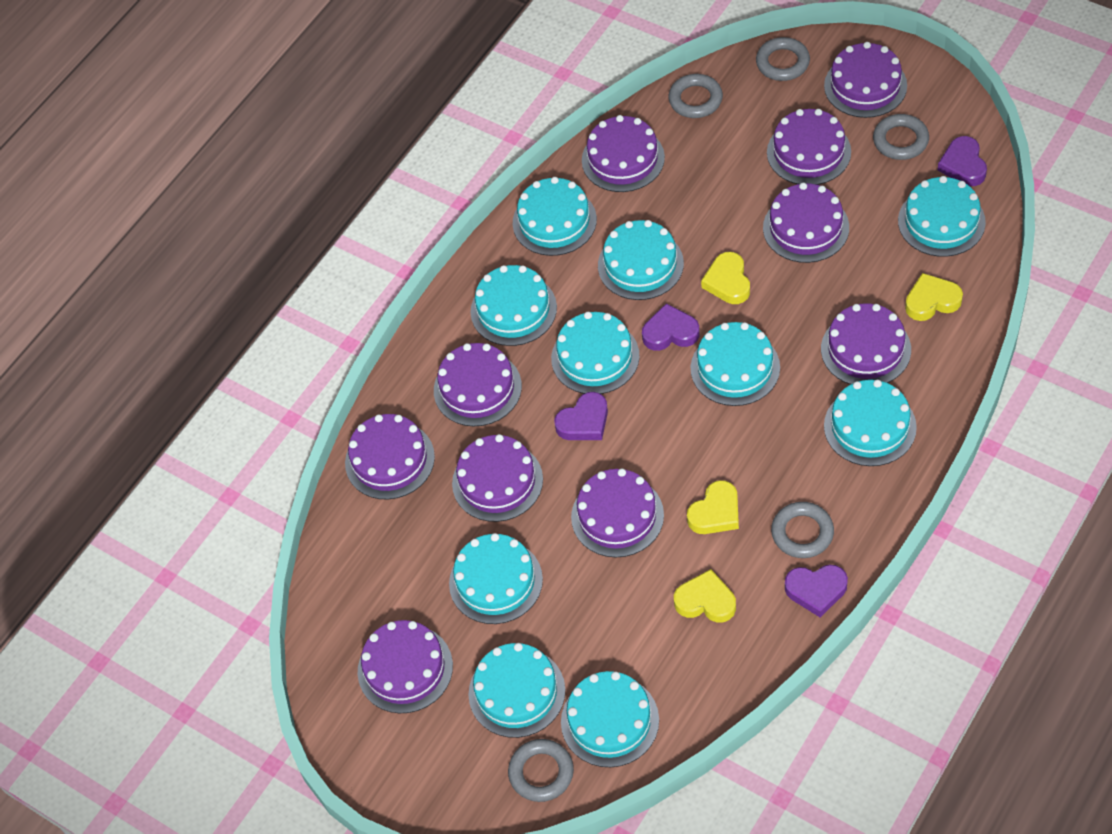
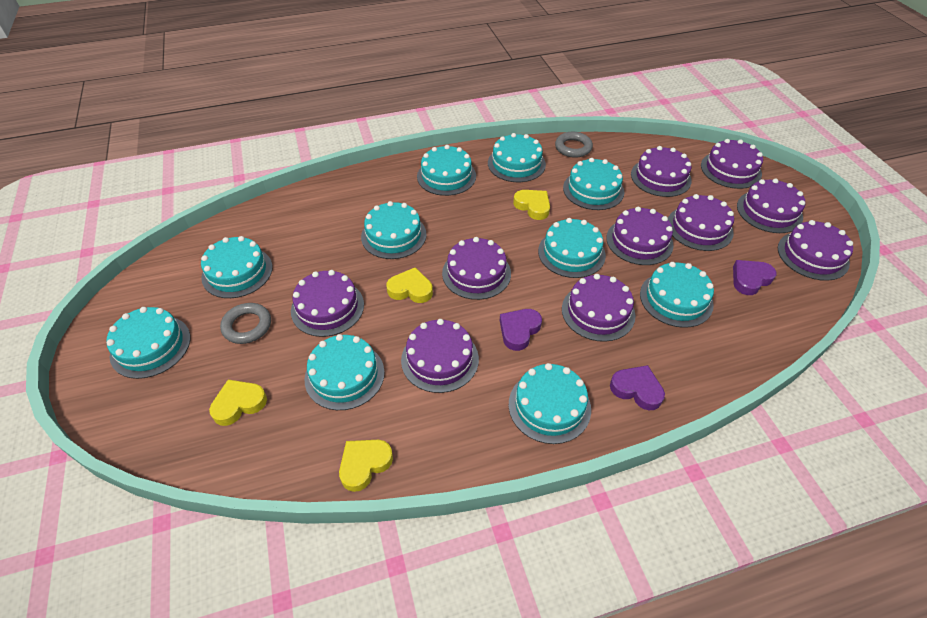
grey ring: 5 -> 2
purple heart: 4 -> 3

